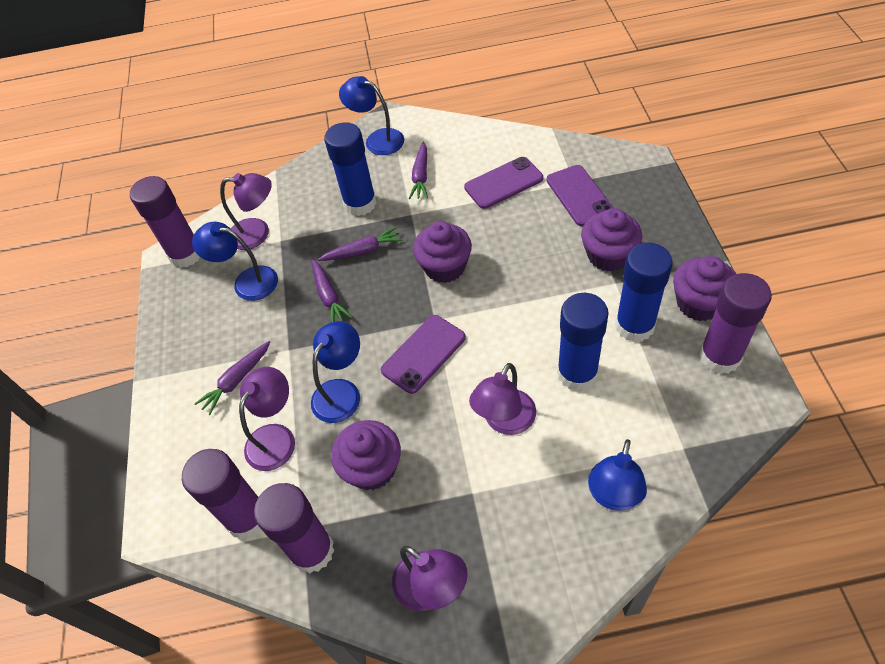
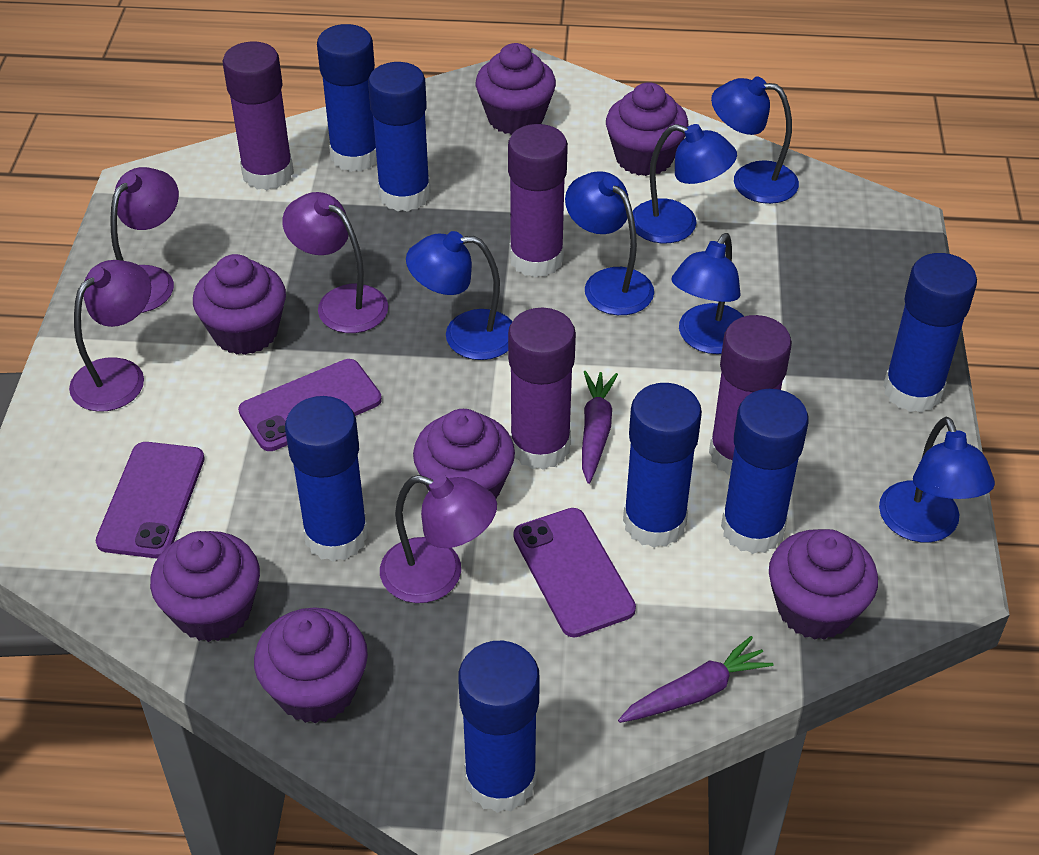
blue glue stick: 3 -> 7
blue lamp: 4 -> 6
purple carrot: 4 -> 2
purple cupcake: 4 -> 7

